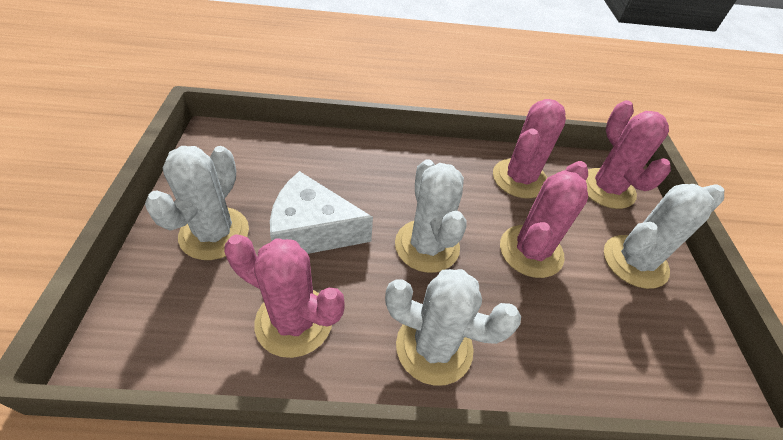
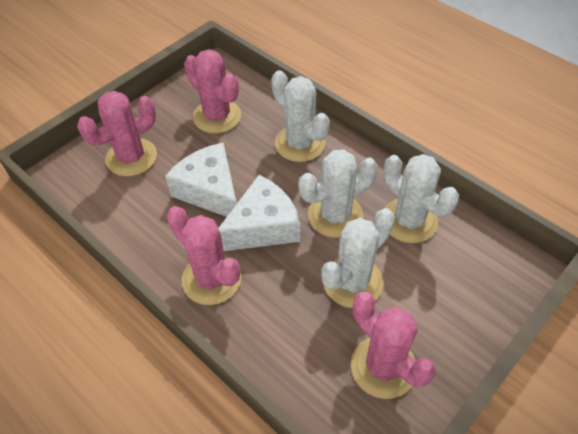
white cheese: 1 -> 2

